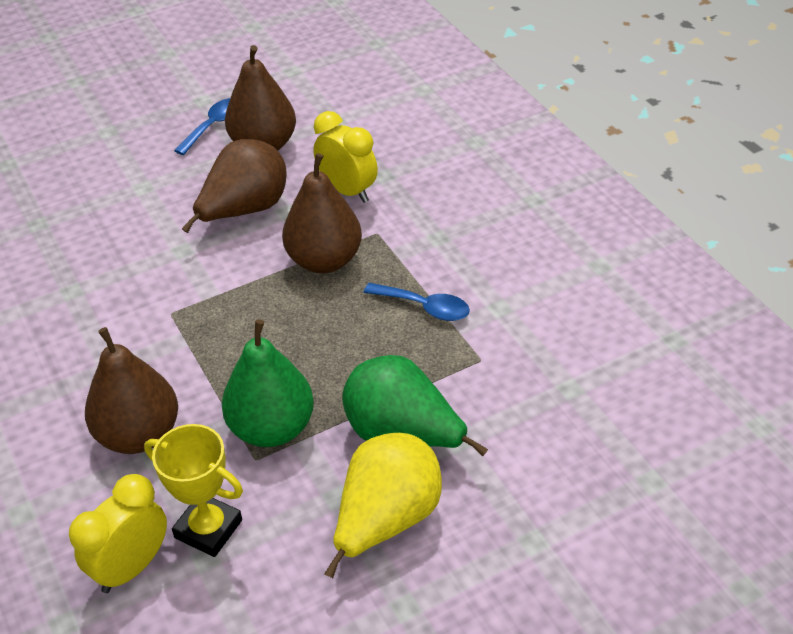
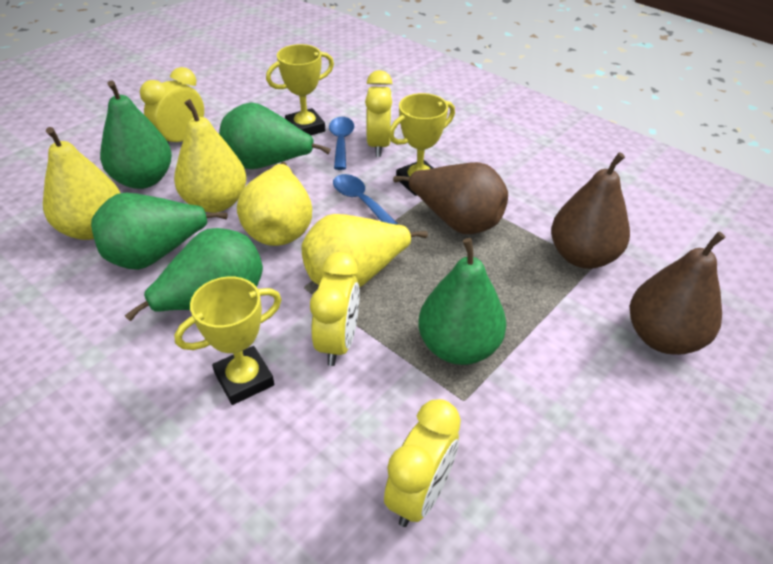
brown pear: 4 -> 3
green pear: 2 -> 5
yellow clock: 2 -> 4
yellow pear: 1 -> 4
yellow trophy: 1 -> 3

